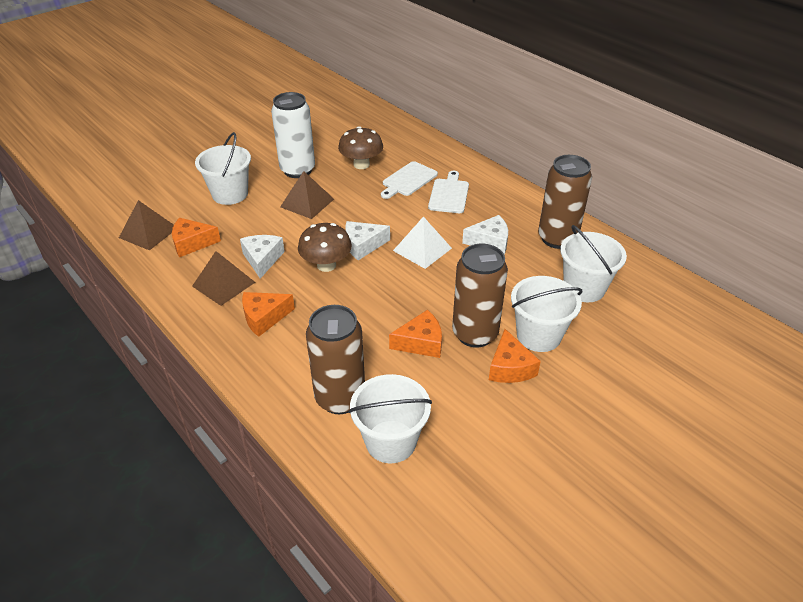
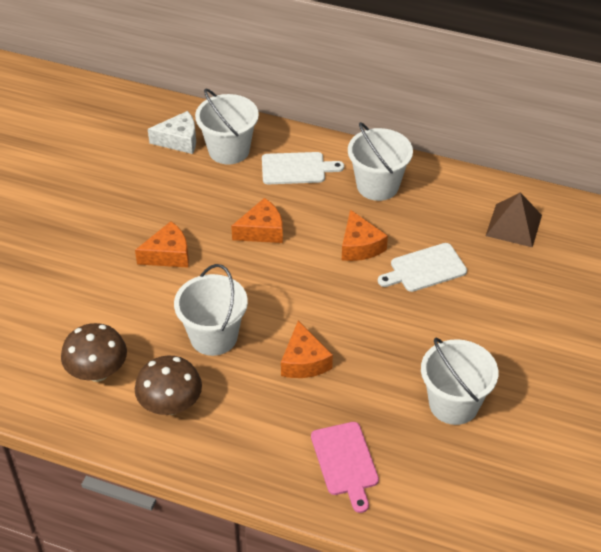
brown can: 3 -> 0
brown pyramid: 3 -> 1
pink cutting board: 0 -> 1
white can: 1 -> 0
white cheese: 3 -> 1
white pyramid: 1 -> 0

